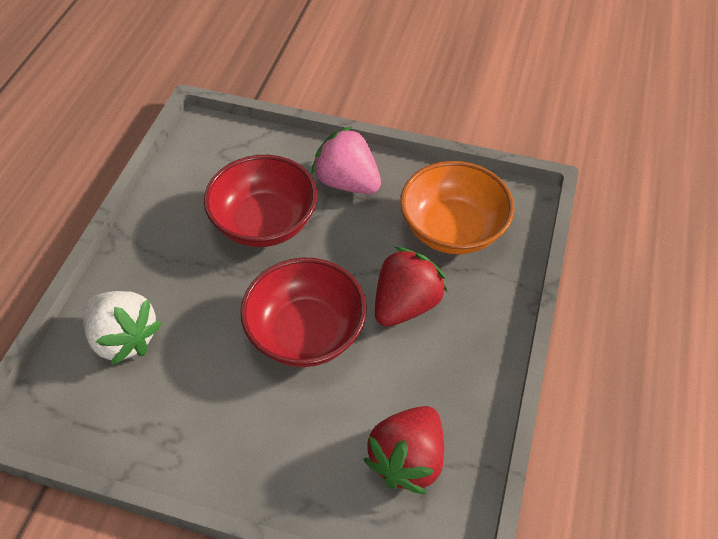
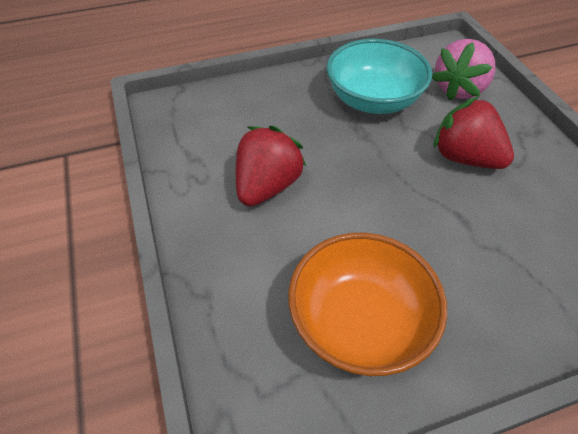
red bowl: 2 -> 0
turquoise bowl: 0 -> 1
white strawberry: 1 -> 0

